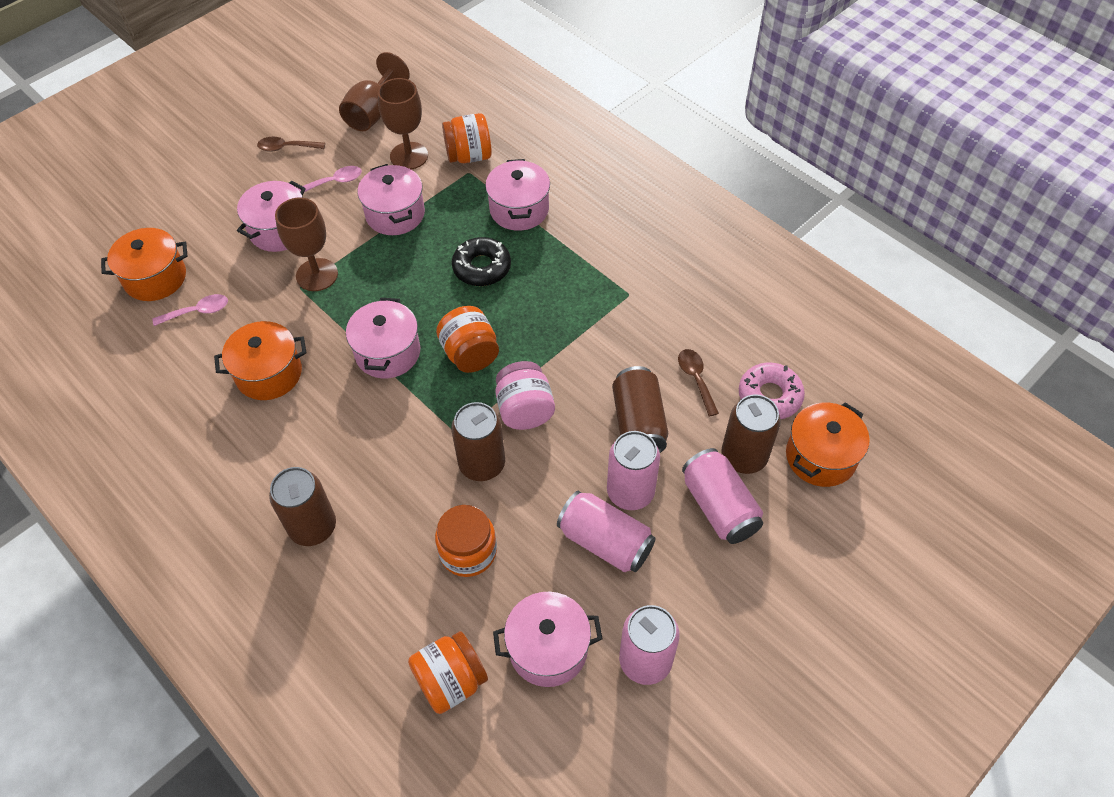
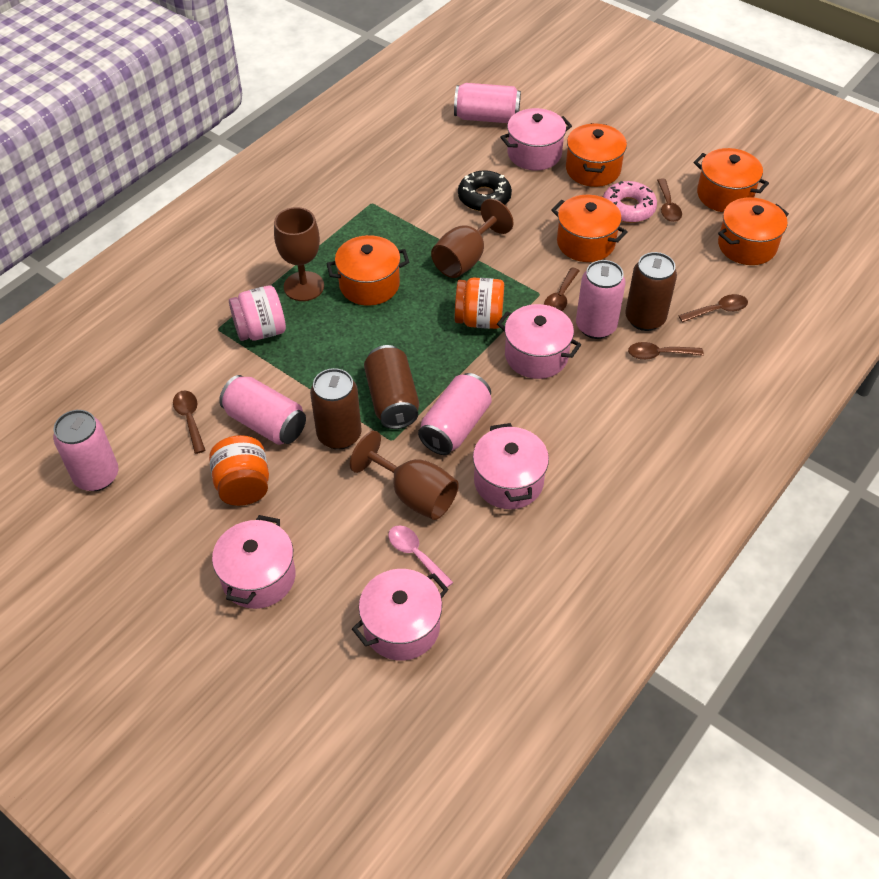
brown can: 4 -> 3
brown spoon: 2 -> 5
orange jar: 4 -> 2
orange pot: 3 -> 5
pink can: 4 -> 5
pink spoon: 2 -> 1

